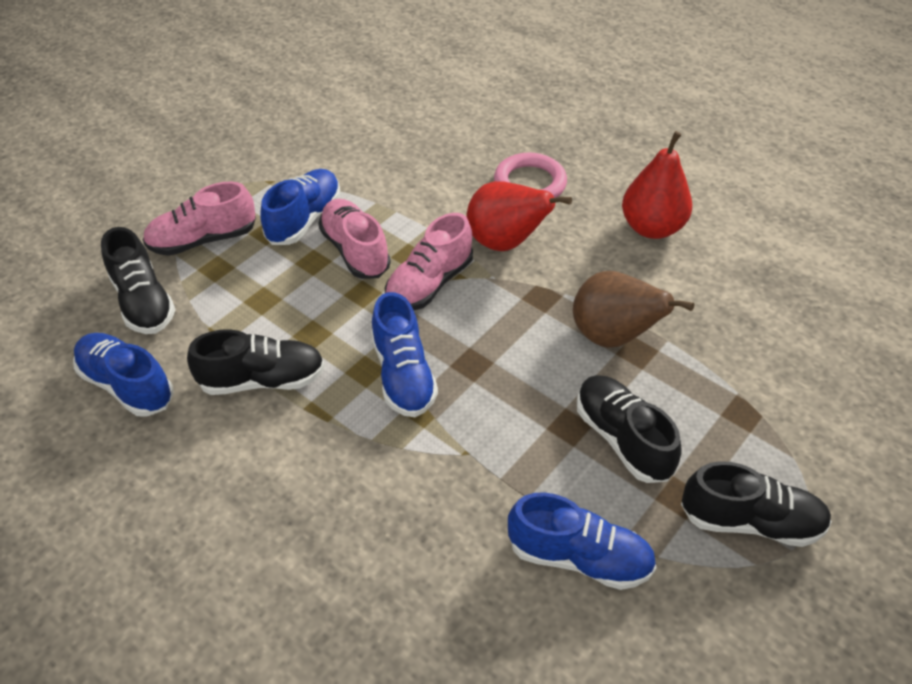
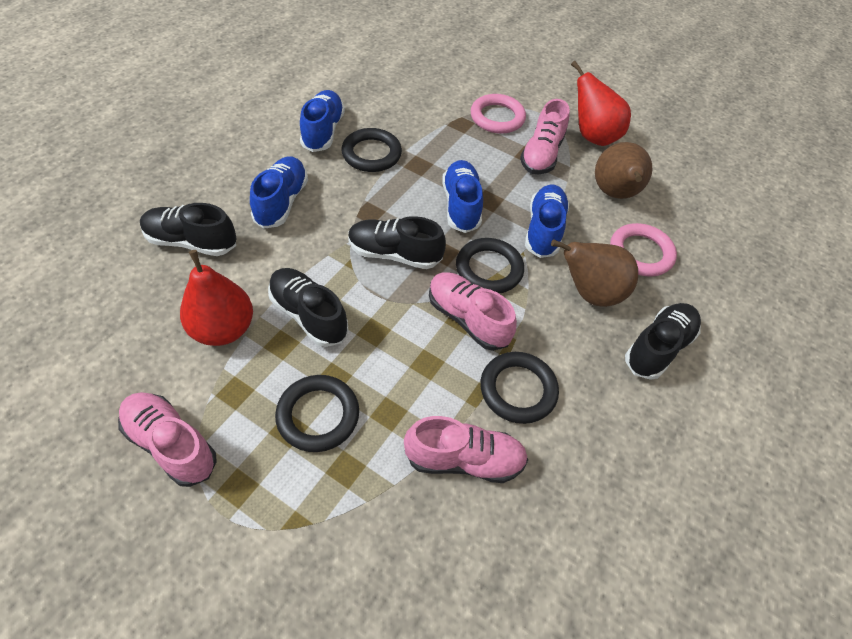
black ring: 0 -> 4
brown pear: 1 -> 2
pink ring: 1 -> 2
pink shoe: 3 -> 4

